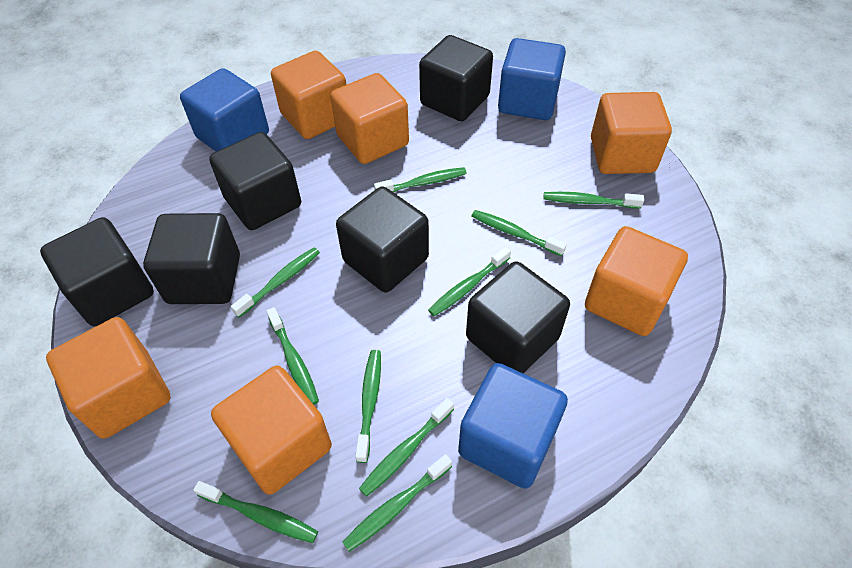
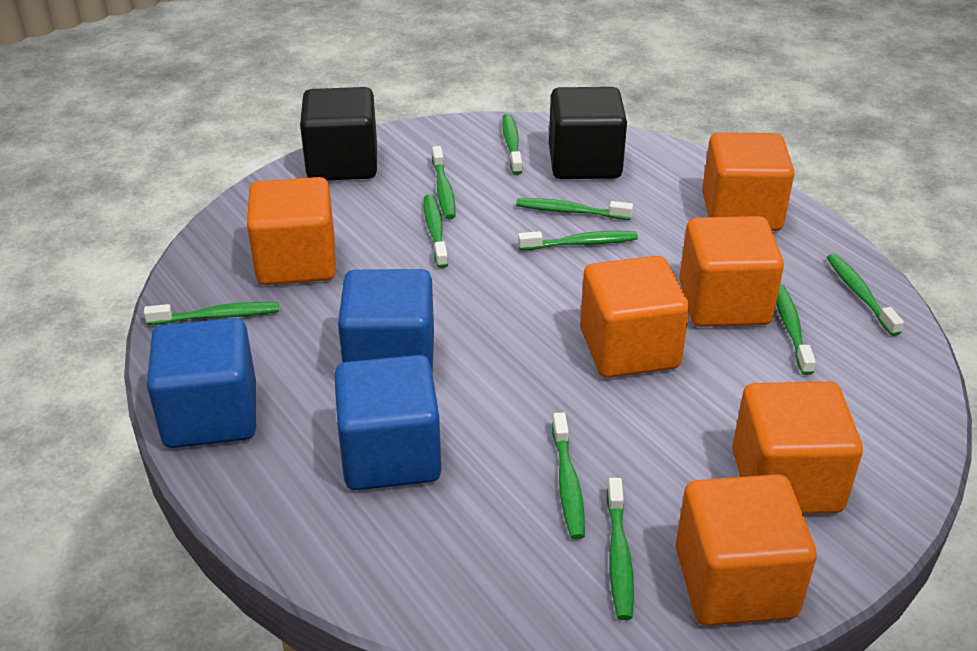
black cube: 6 -> 2

